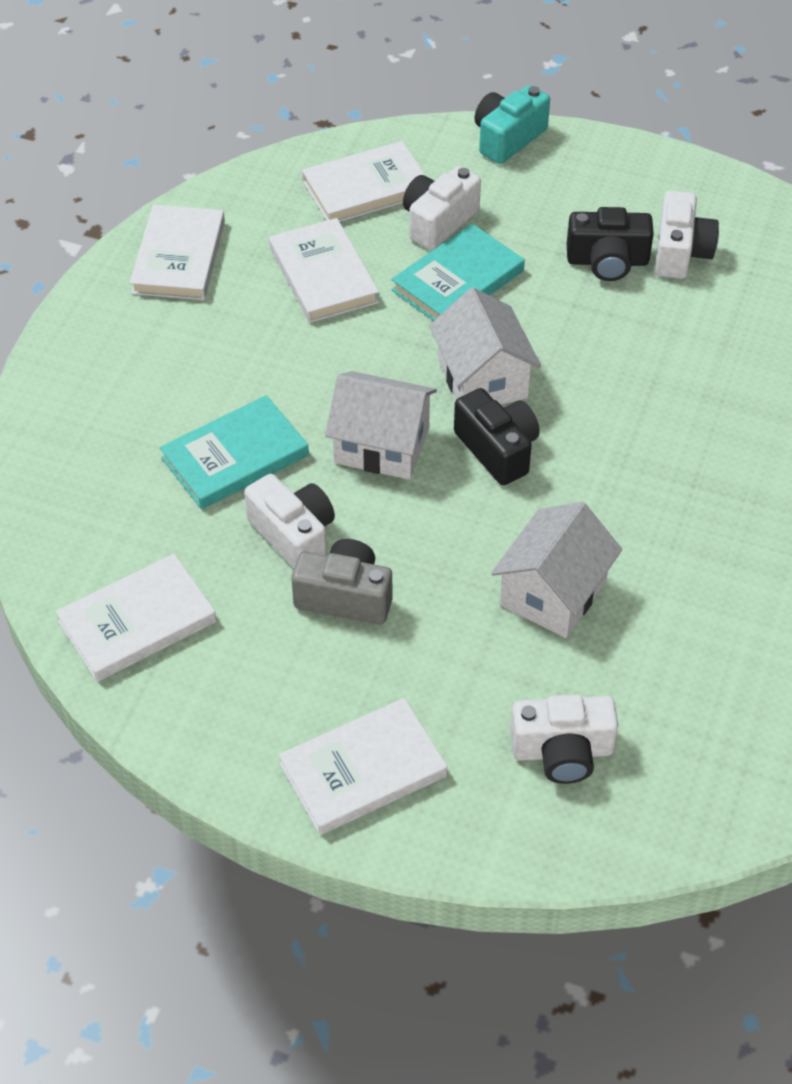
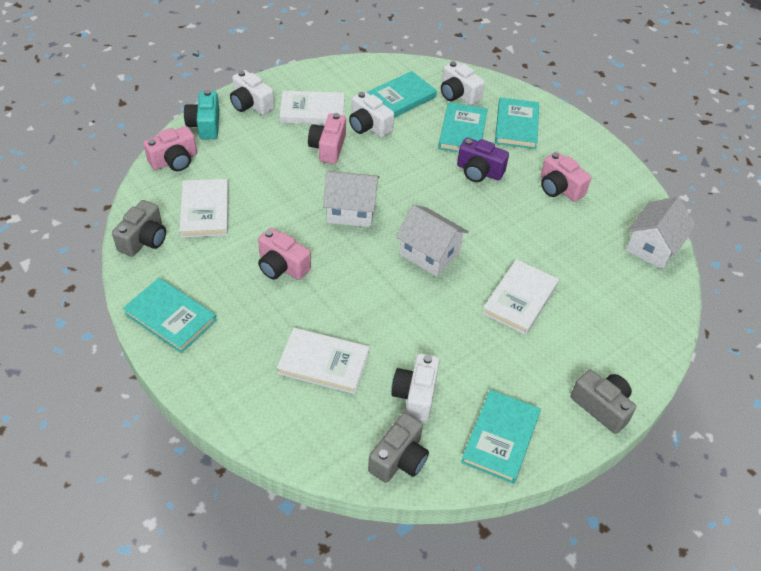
black camera: 2 -> 0
grey camera: 1 -> 3
pink camera: 0 -> 4
purple camera: 0 -> 1
turquoise book: 2 -> 5
white book: 5 -> 4

